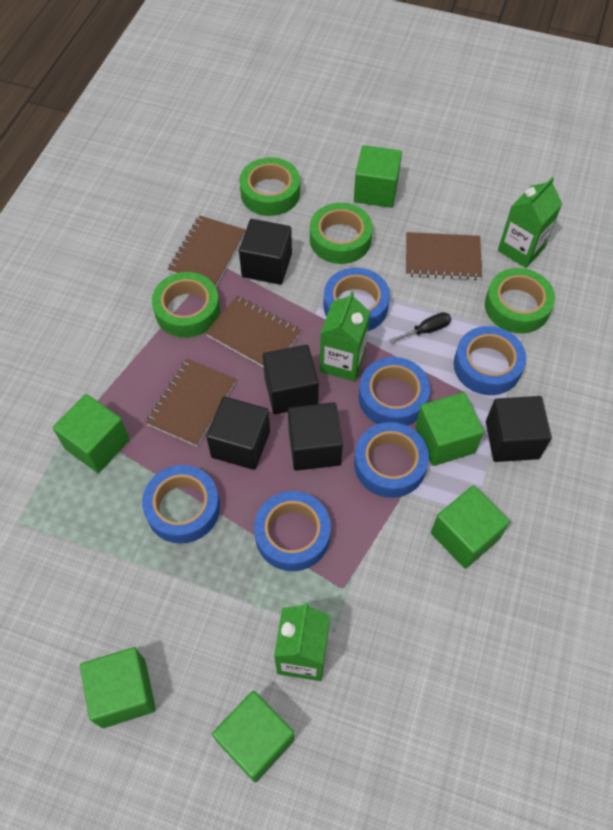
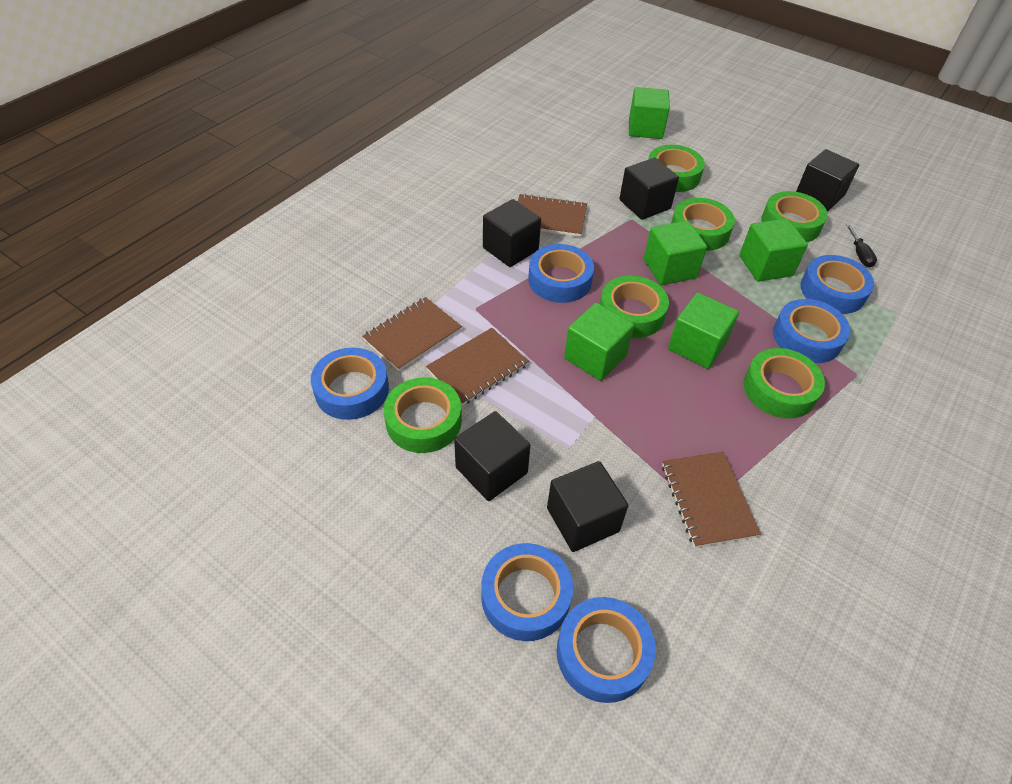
green carton: 3 -> 0
green cube: 6 -> 5
green tape: 4 -> 6

